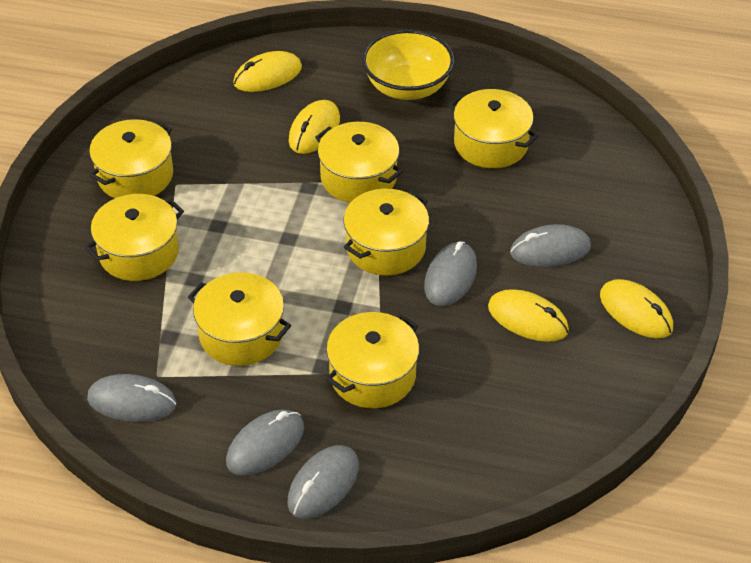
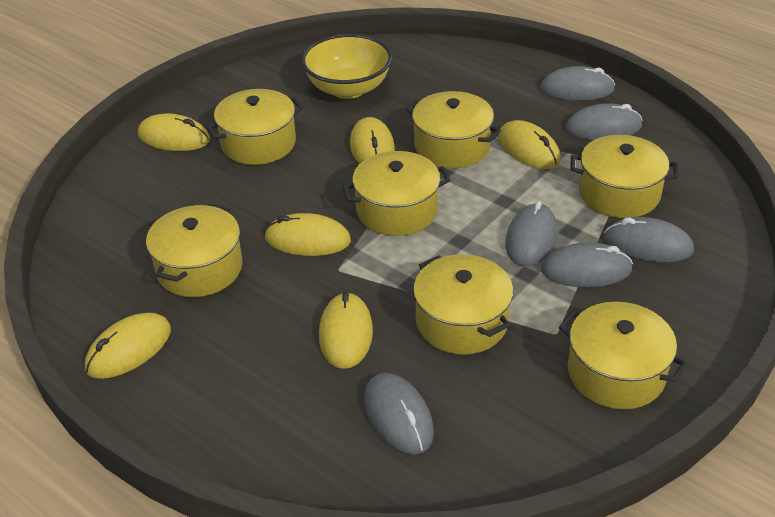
grey mouse: 5 -> 6
yellow mouse: 4 -> 6

